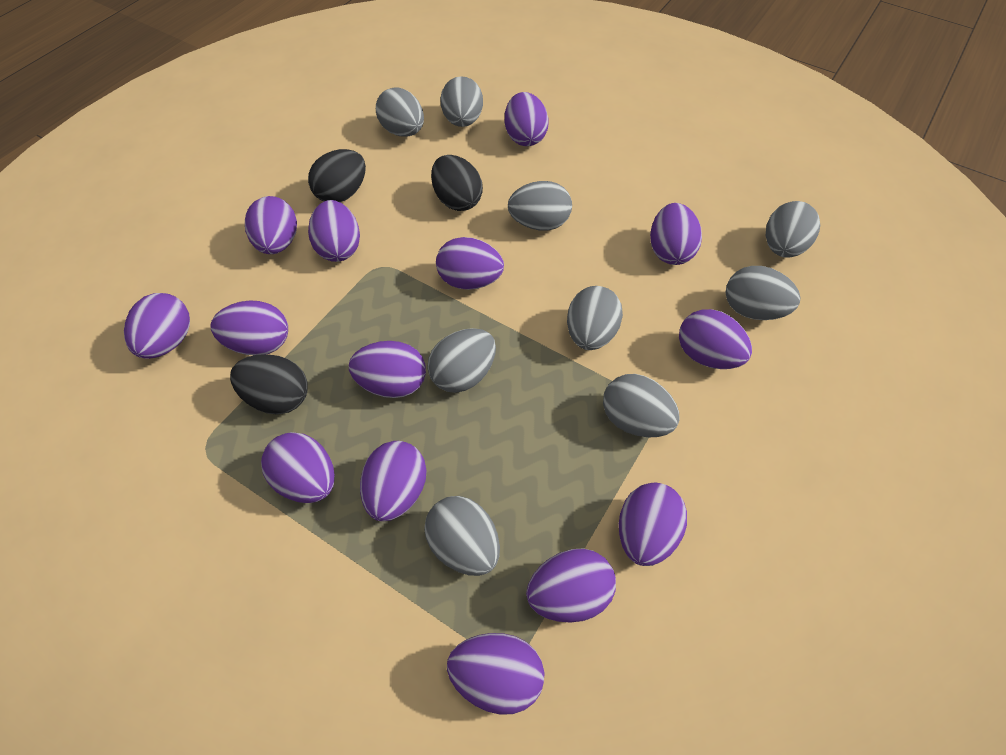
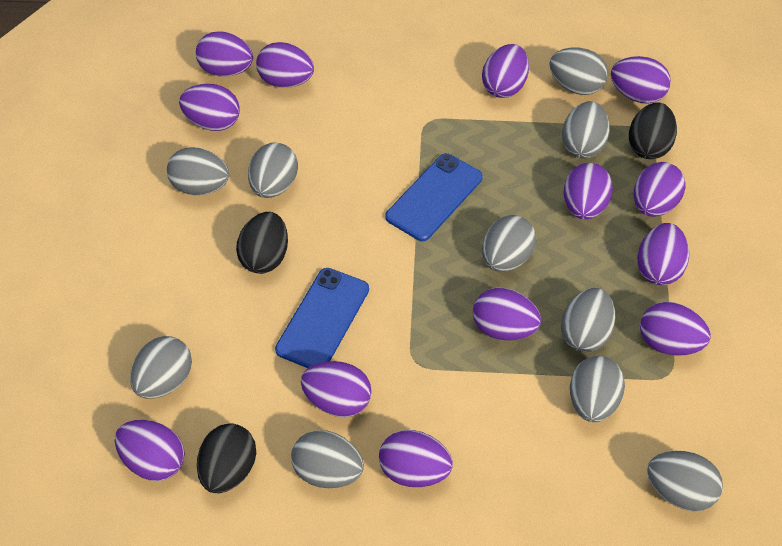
blue phone: 0 -> 2
grey egg: 9 -> 10
purple egg: 14 -> 13

